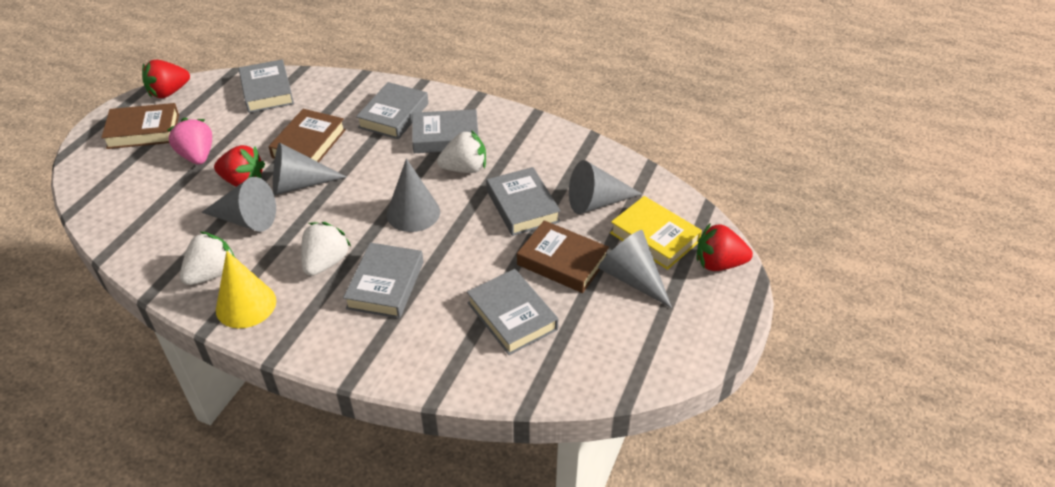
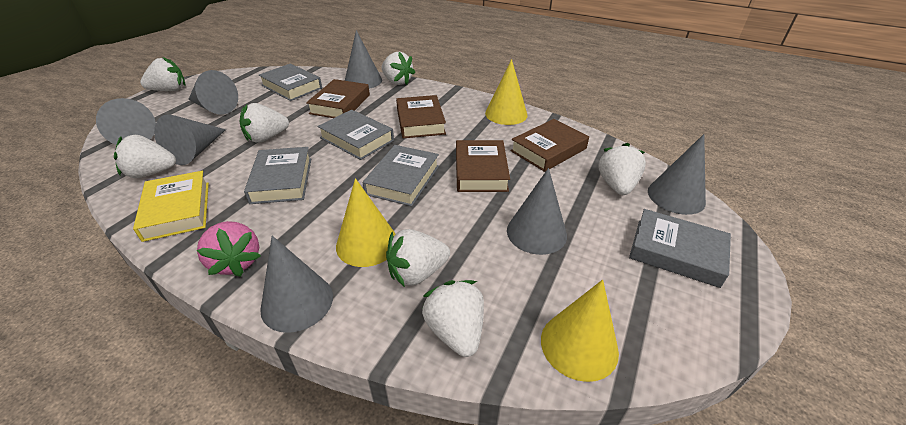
brown book: 3 -> 4
grey book: 6 -> 5
grey cone: 5 -> 7
red strawberry: 3 -> 0
white strawberry: 3 -> 7
yellow cone: 1 -> 3

